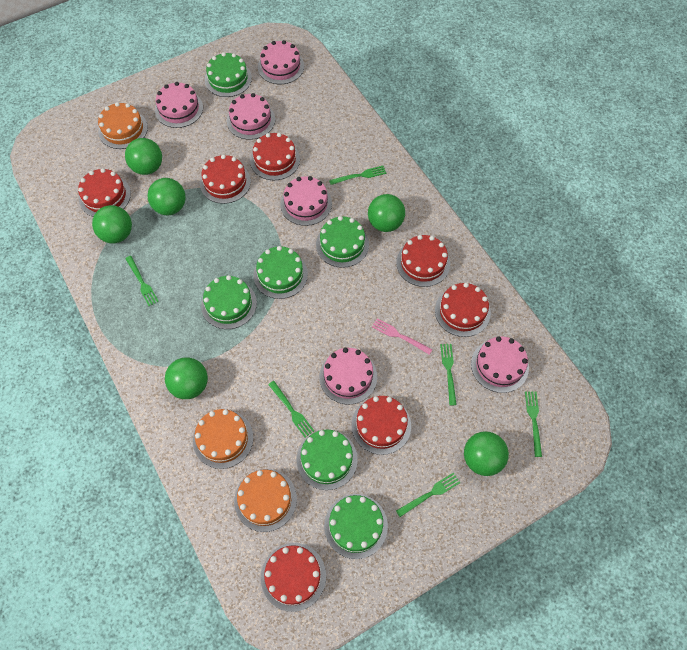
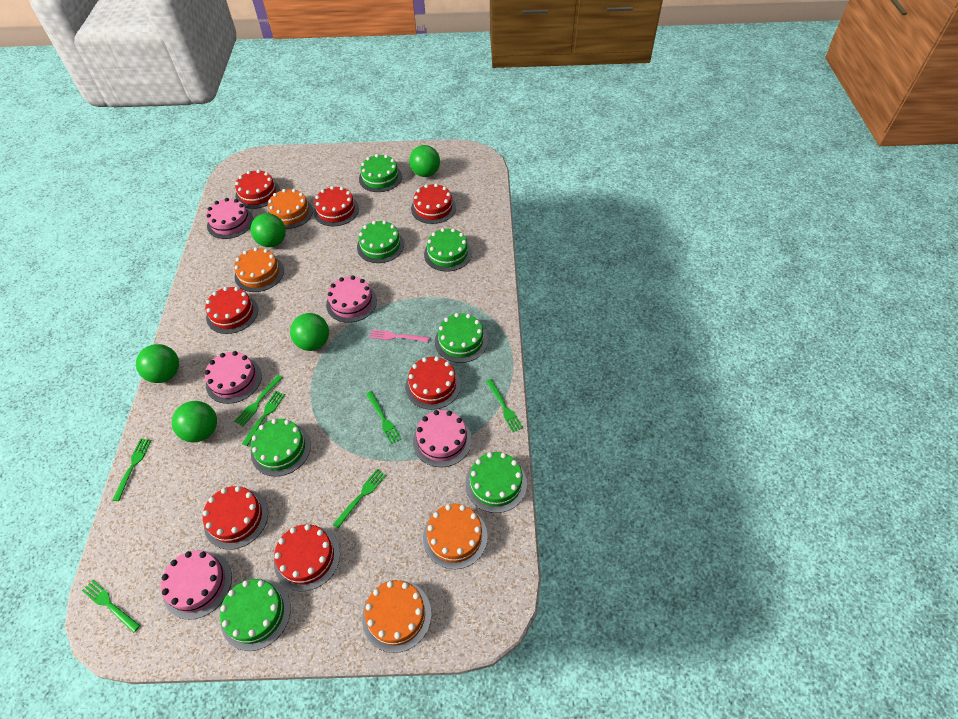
green ball: 6 -> 5
green cake: 6 -> 7
green fork: 6 -> 7
orange cake: 3 -> 4
pink cake: 6 -> 5

